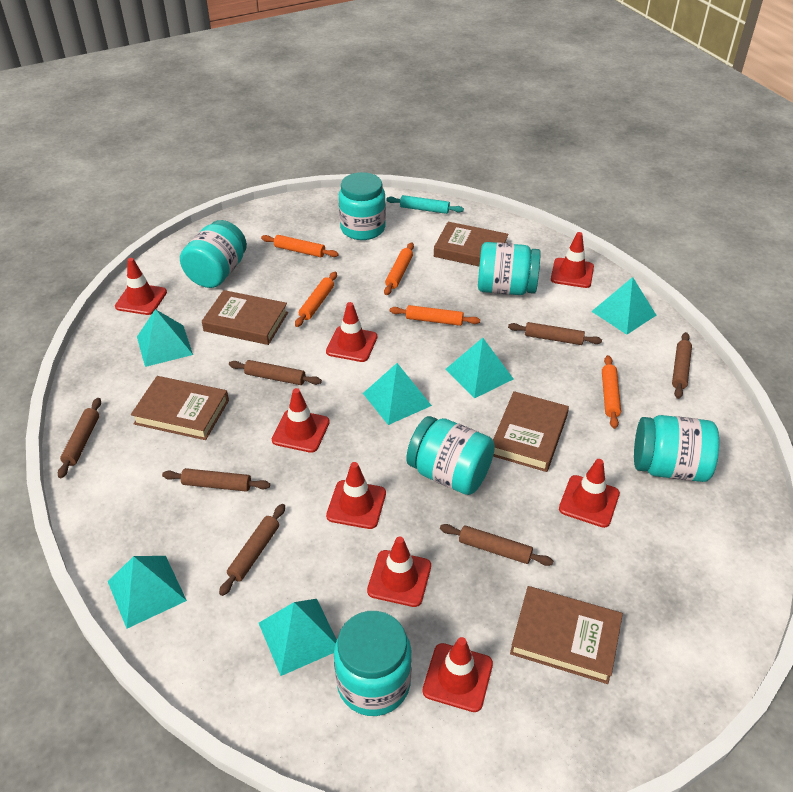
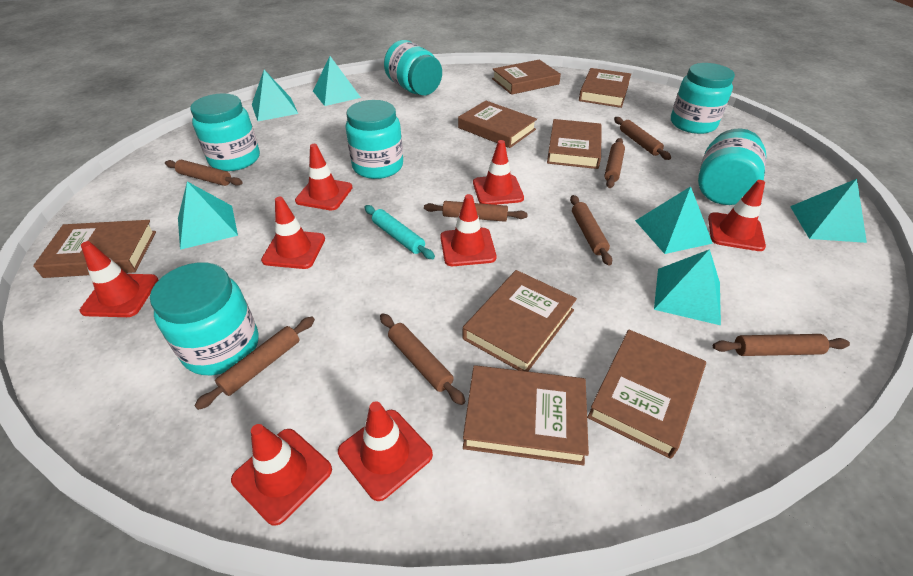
brown book: 5 -> 8
brown rolling pin: 7 -> 8
orange rolling pin: 5 -> 0

